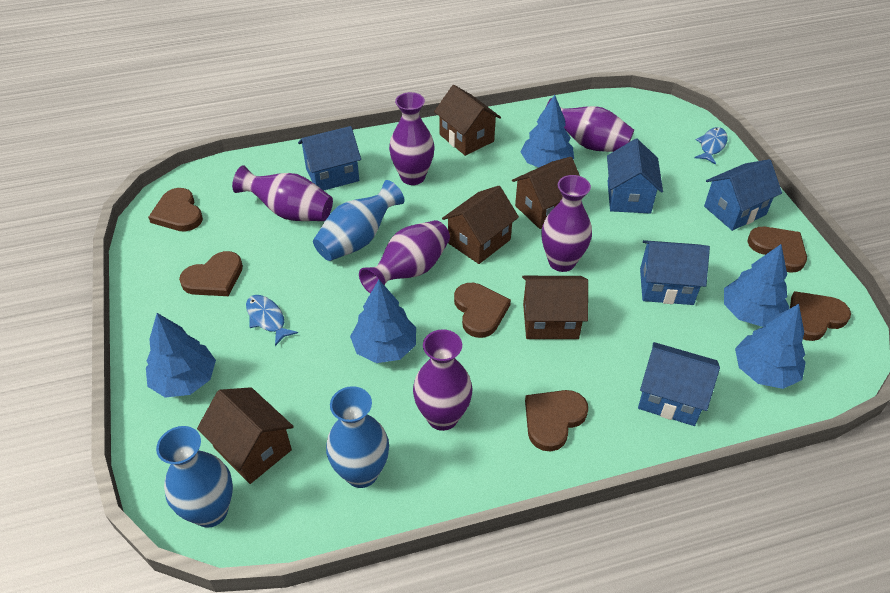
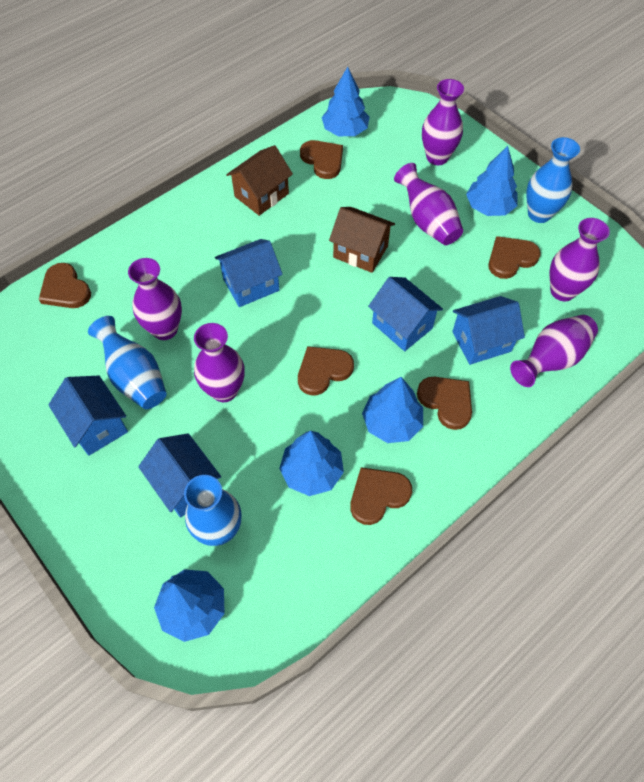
blue fish: 2 -> 0
brown house: 5 -> 2

